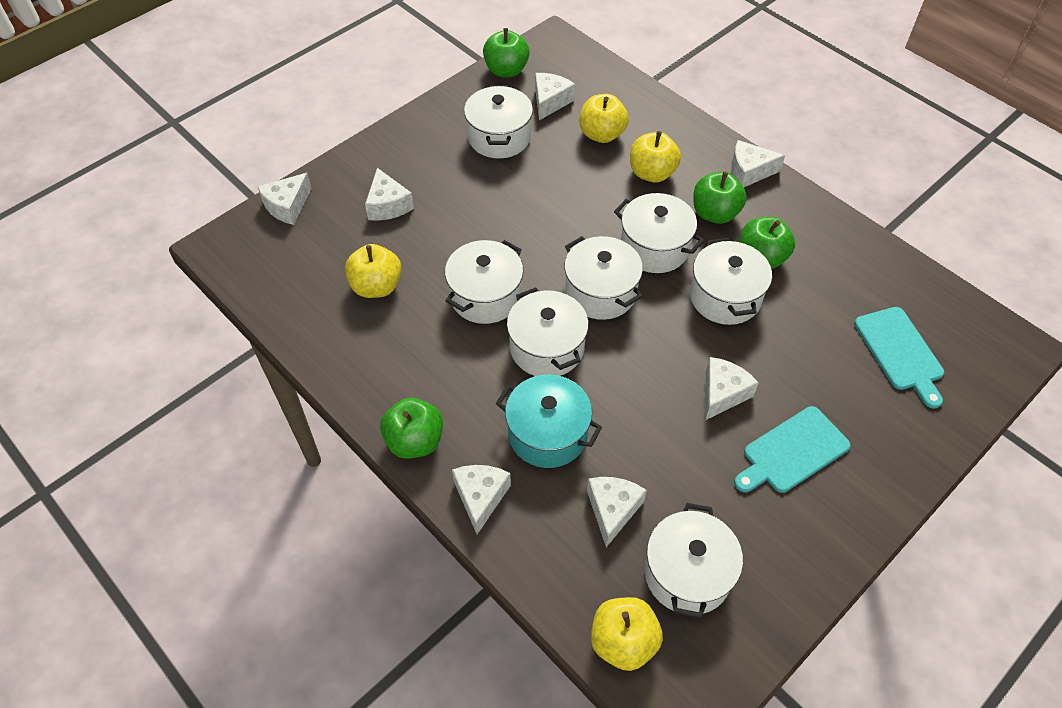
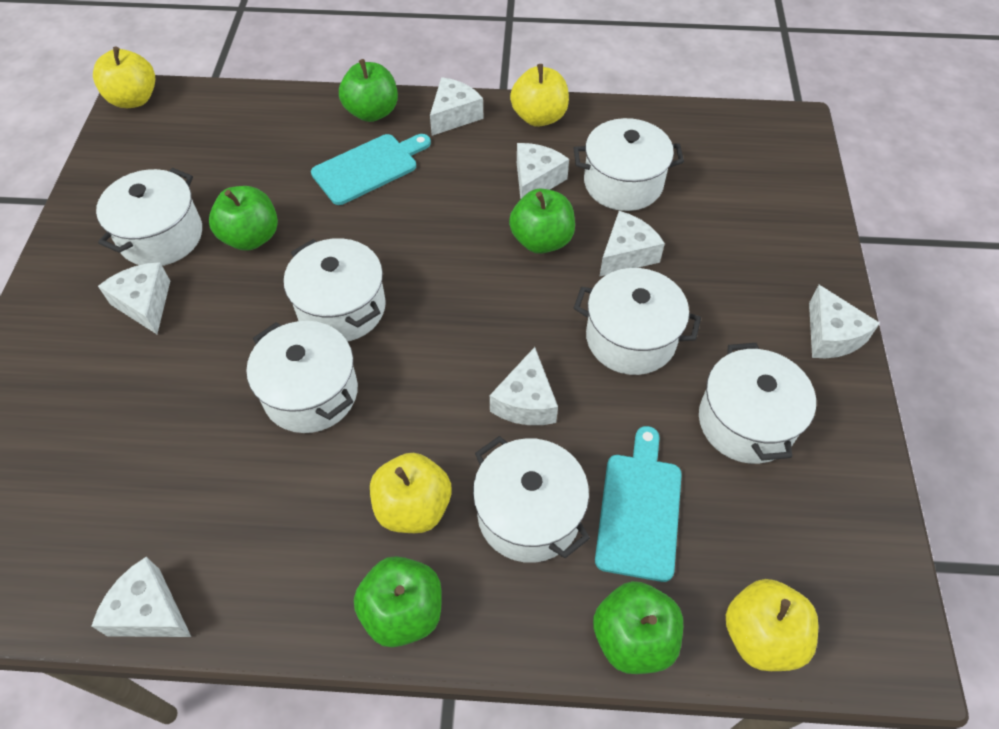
green apple: 4 -> 5
turquoise pot: 1 -> 0

